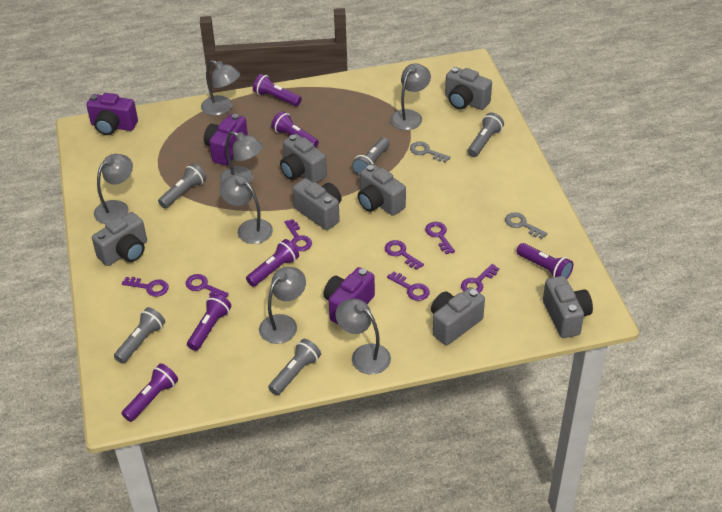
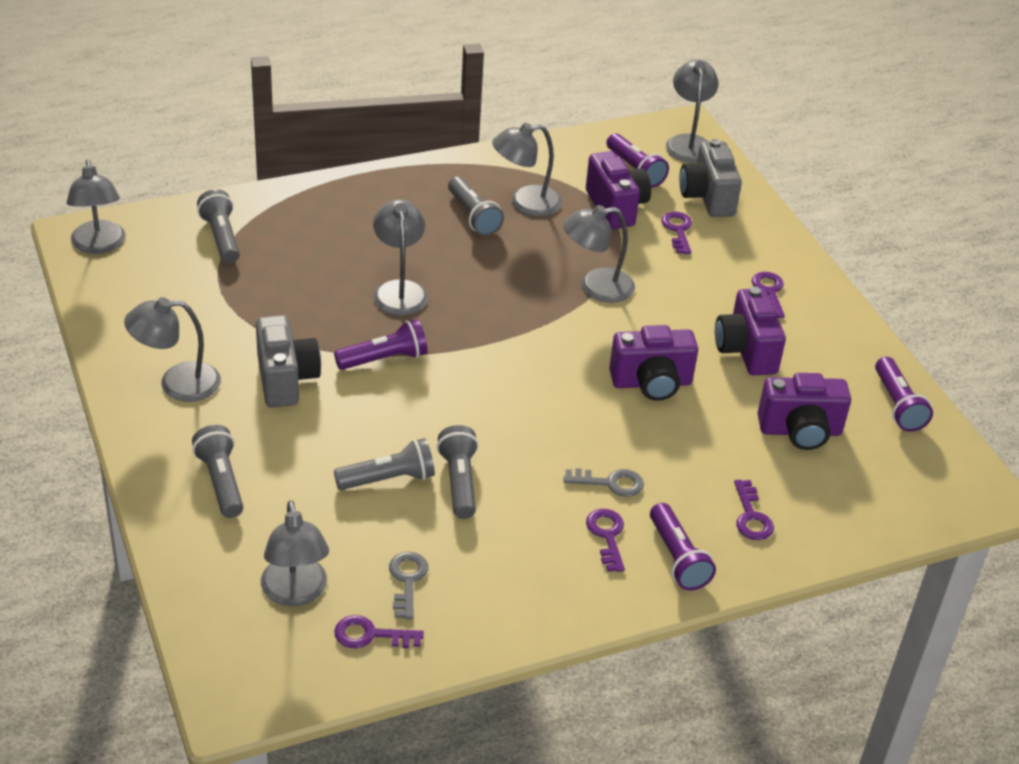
grey camera: 7 -> 2
purple camera: 3 -> 4
purple flashlight: 6 -> 4
purple key: 7 -> 5

